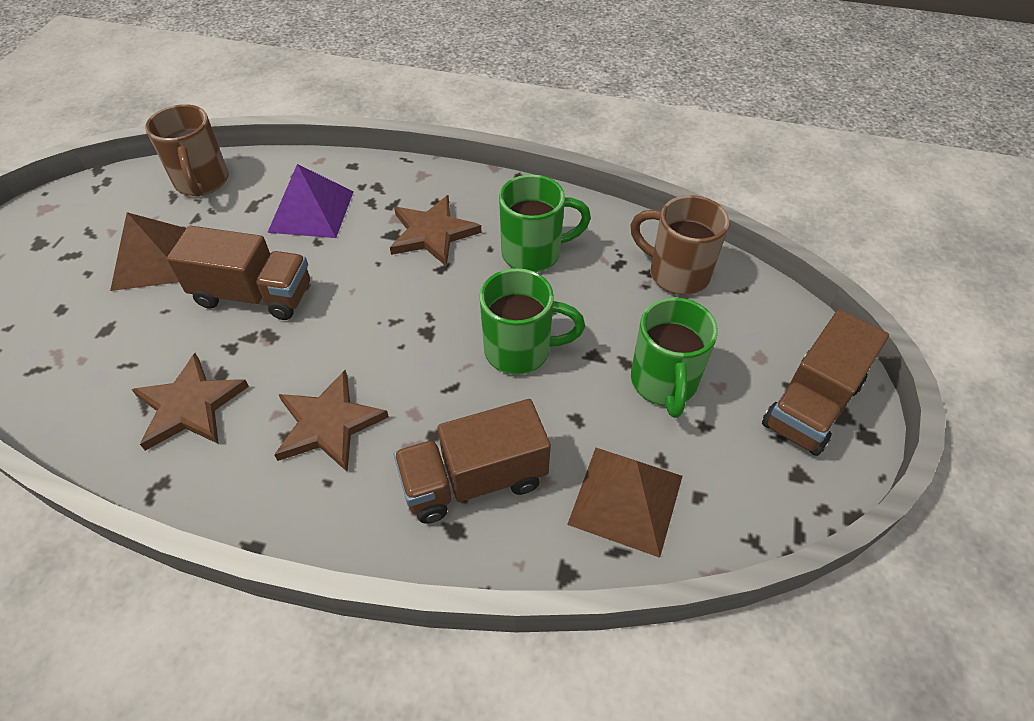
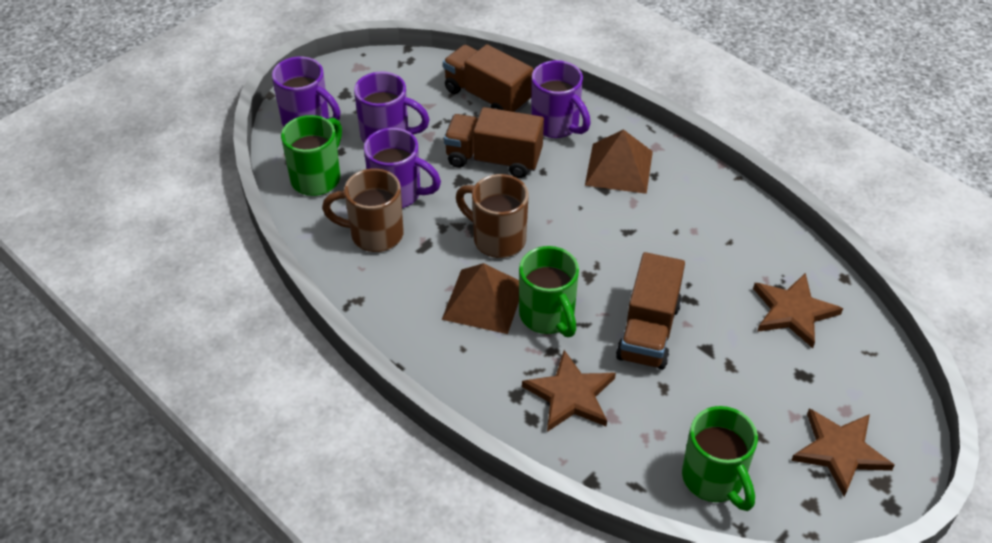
purple mug: 0 -> 4
purple pyramid: 1 -> 0

